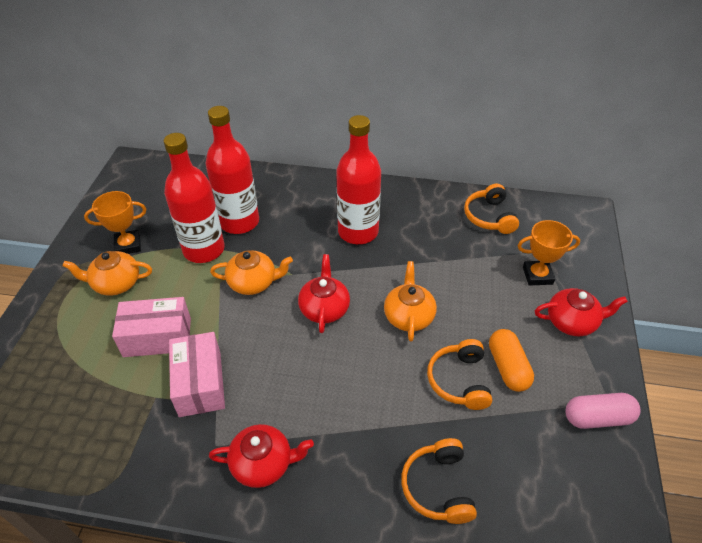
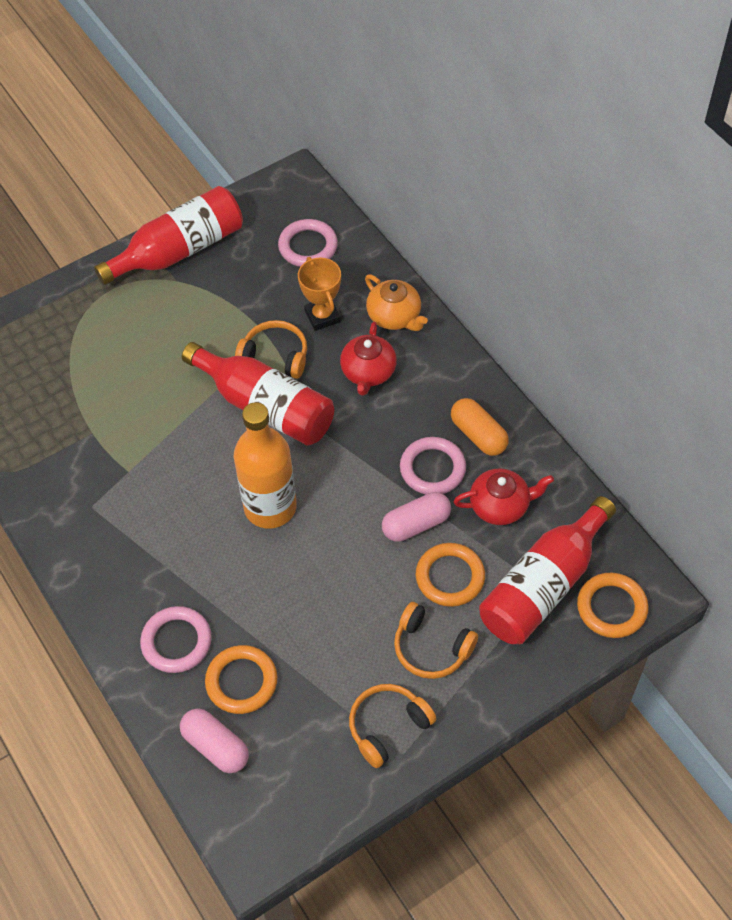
orange bottle: 0 -> 1
orange ring: 0 -> 3
orange teapot: 3 -> 1
orange trophy: 2 -> 1
pink box: 2 -> 0
pink capsule: 1 -> 2
pink ring: 0 -> 3
red teapot: 3 -> 2

